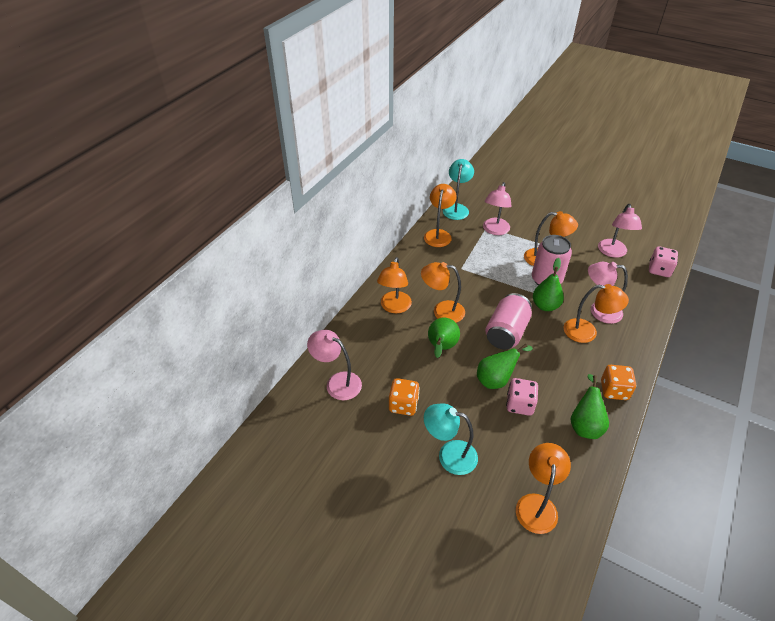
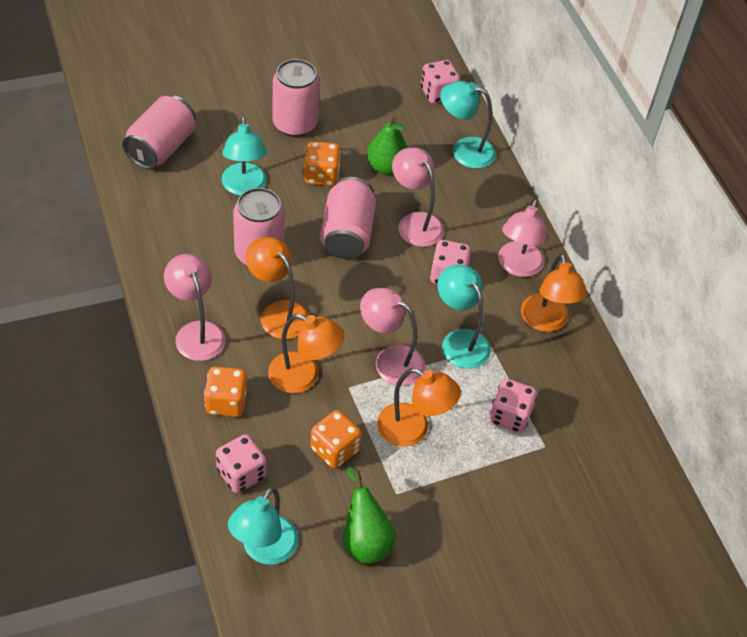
green pear: 4 -> 2
orange dice: 2 -> 3
orange lamp: 6 -> 4
pink can: 2 -> 4
pink dice: 2 -> 4
turquoise lamp: 2 -> 4

